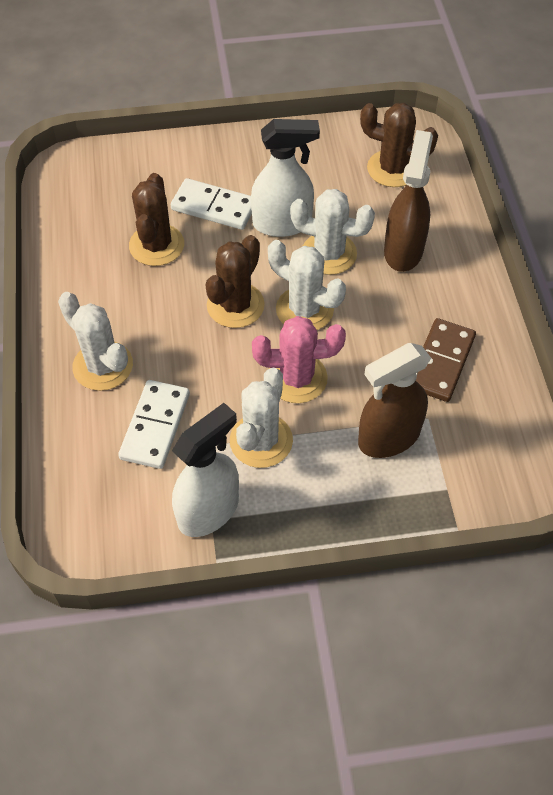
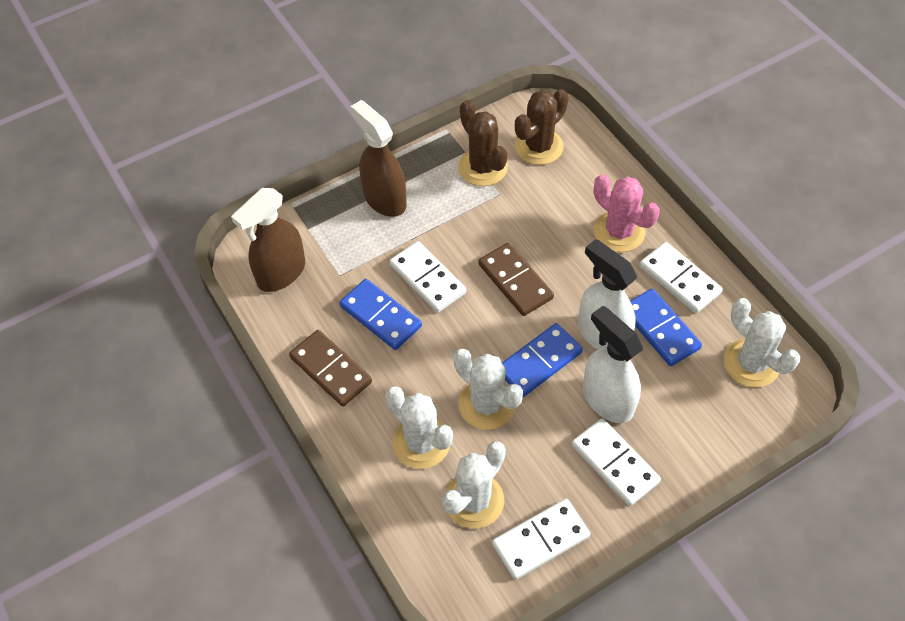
blue domino: 0 -> 3
brown cactus: 3 -> 2
brown domino: 1 -> 2
white domino: 2 -> 4

